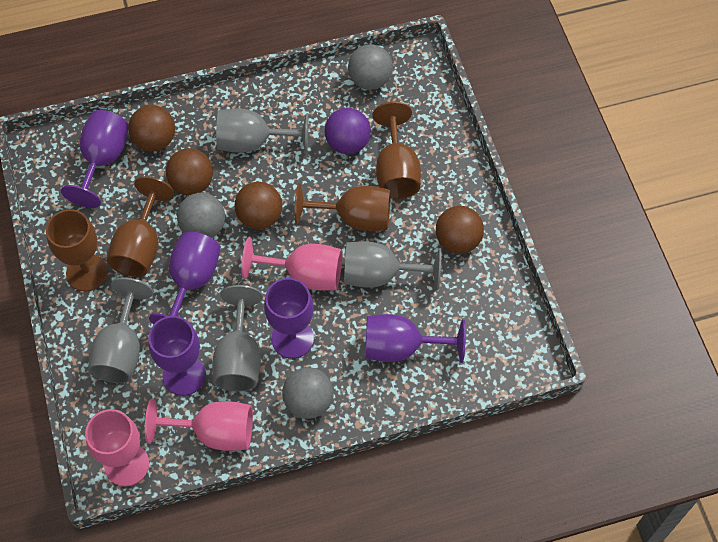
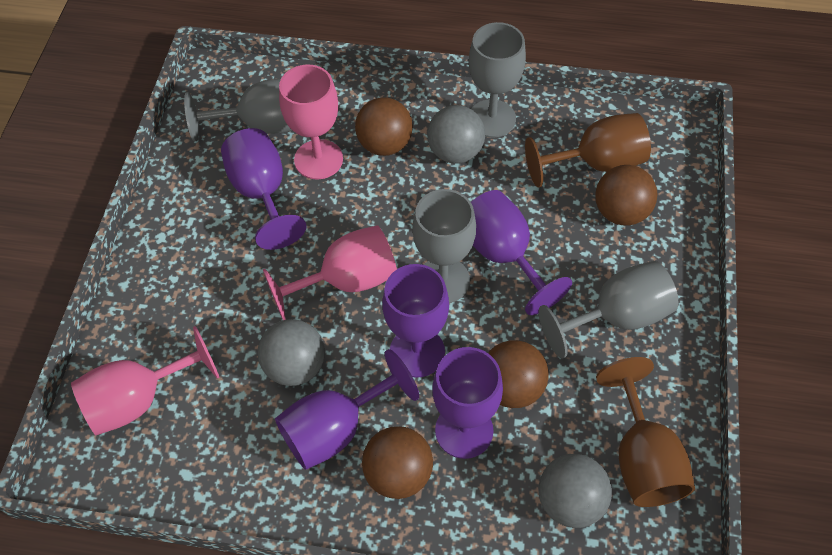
brown goblet: 4 -> 2
purple ball: 1 -> 0

